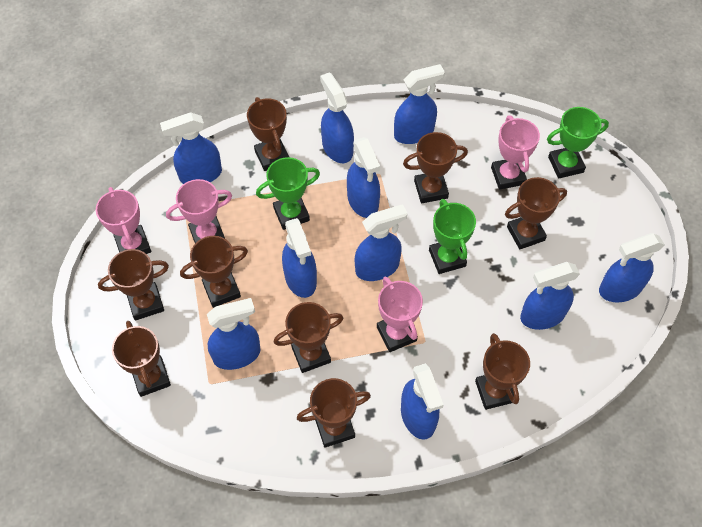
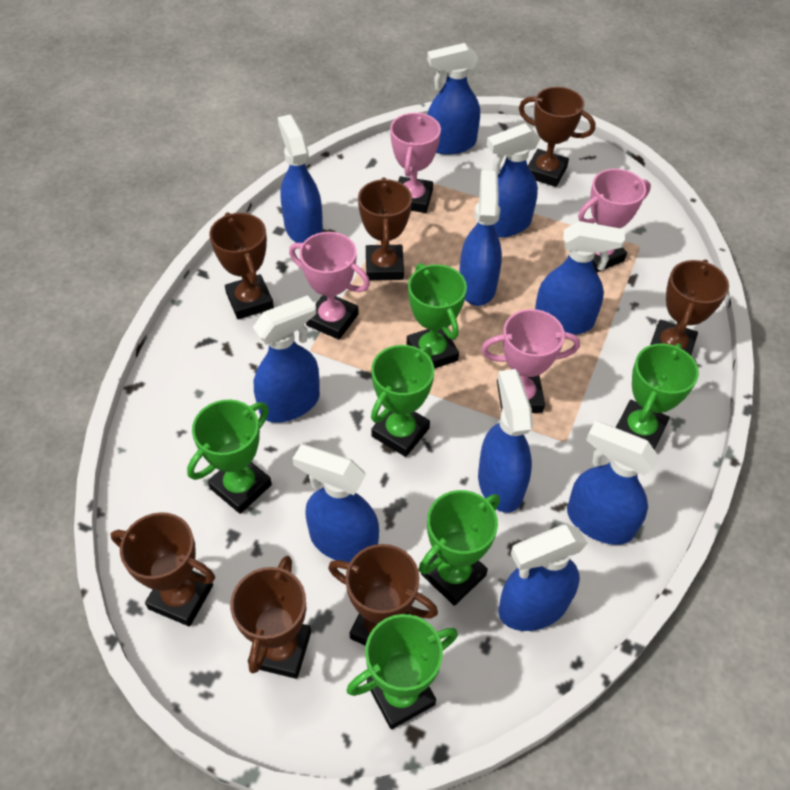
brown trophy: 9 -> 7
green trophy: 3 -> 6

